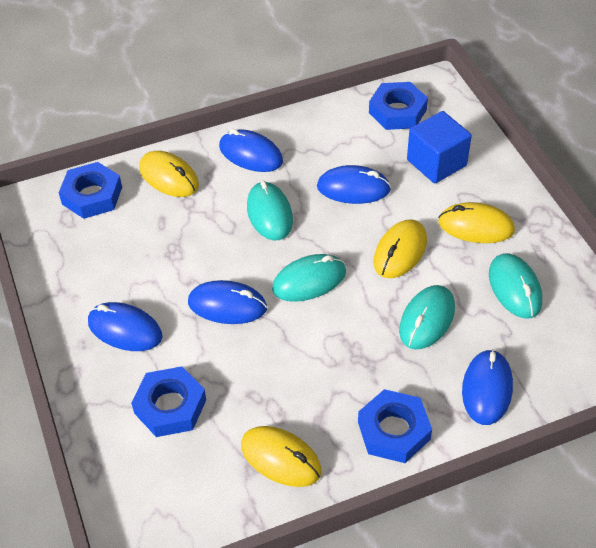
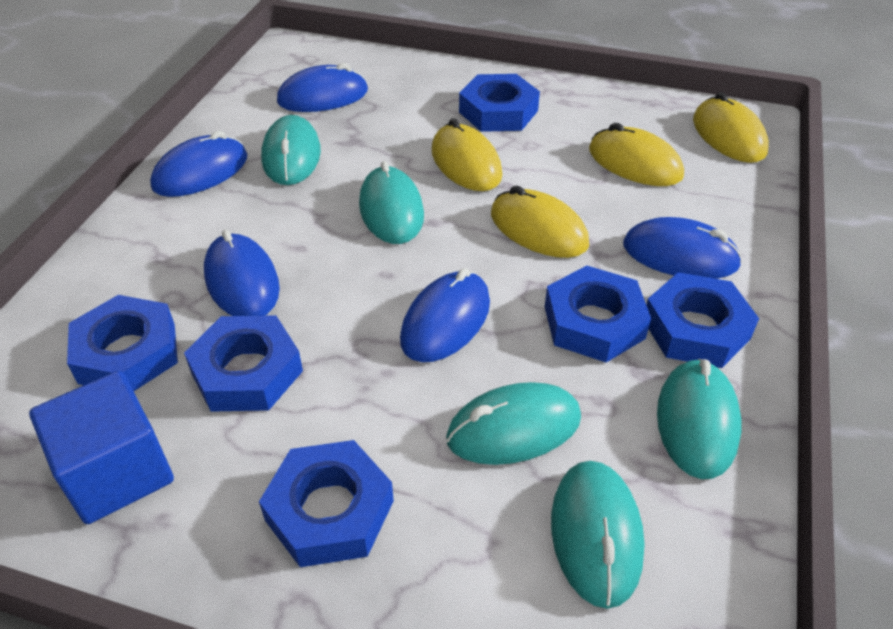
blue nut: 4 -> 6
turquoise mouse: 4 -> 5

